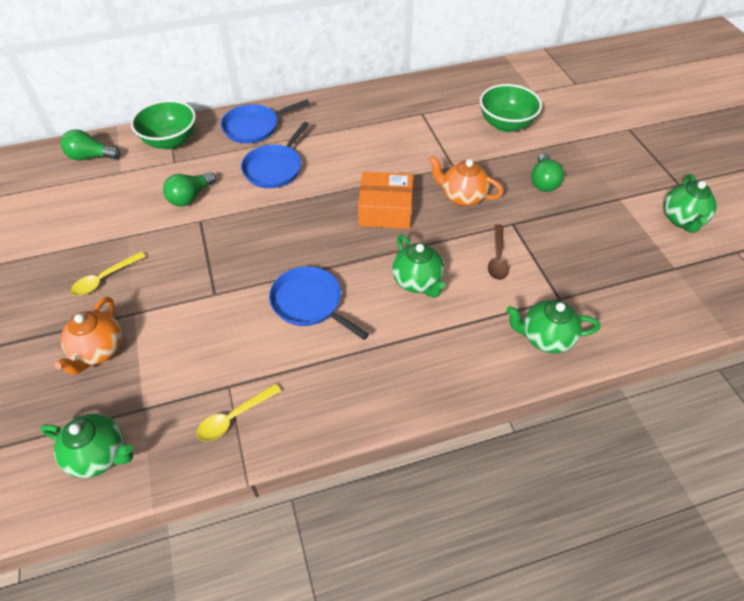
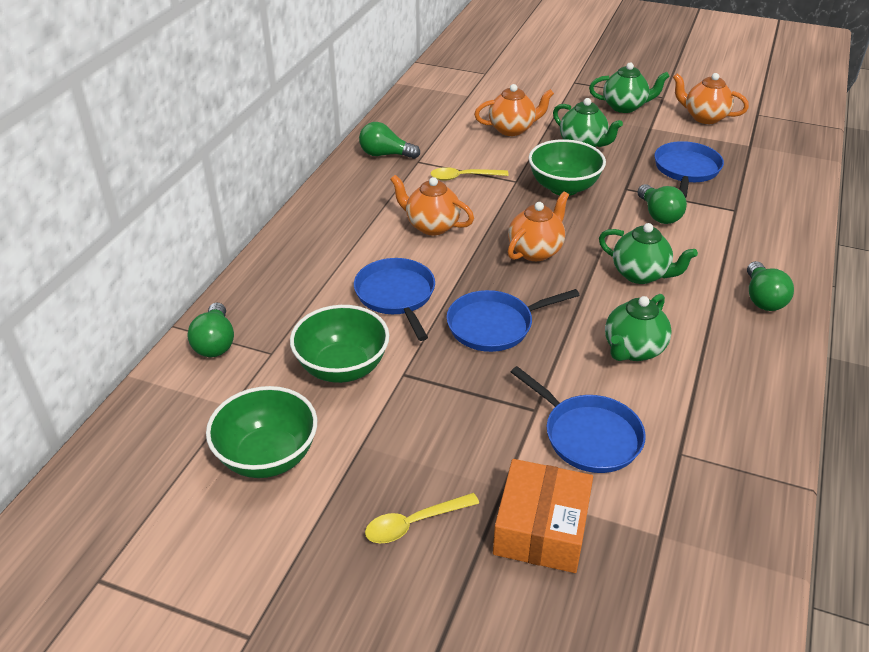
blue pan: 3 -> 4
brown spoon: 1 -> 0
green bowl: 2 -> 3
green light bulb: 3 -> 4
orange teapot: 2 -> 4

